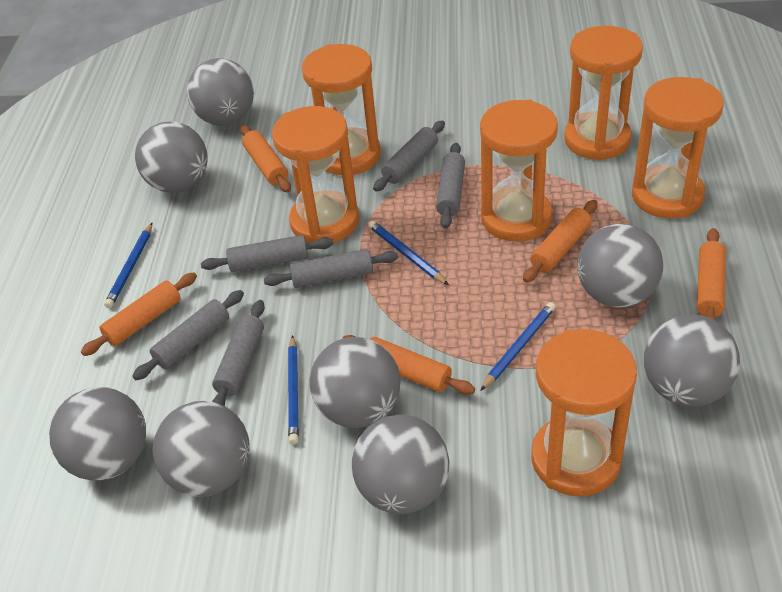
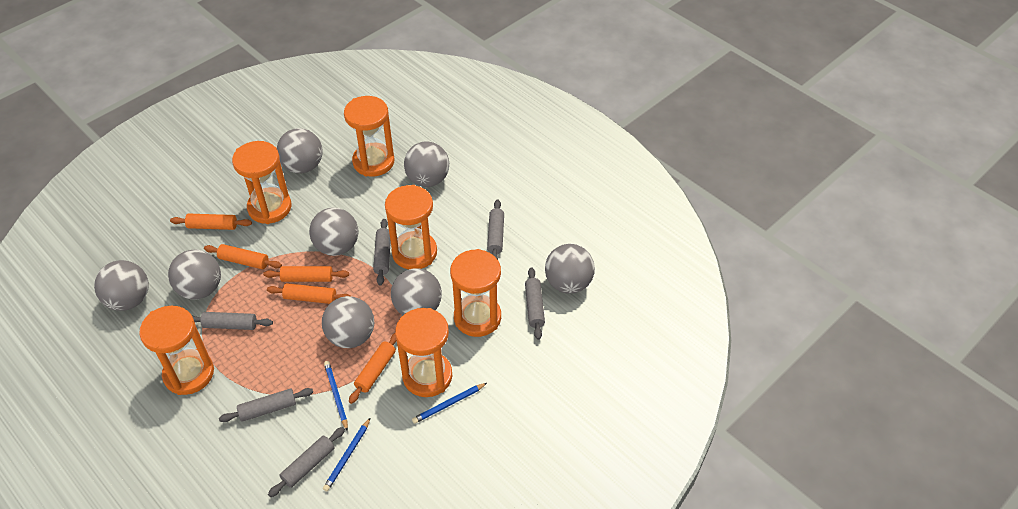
blue pencil: 4 -> 3

